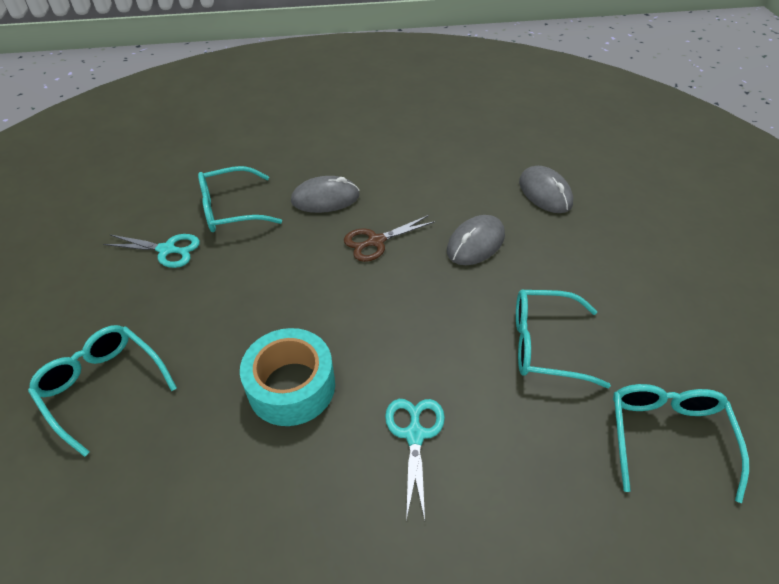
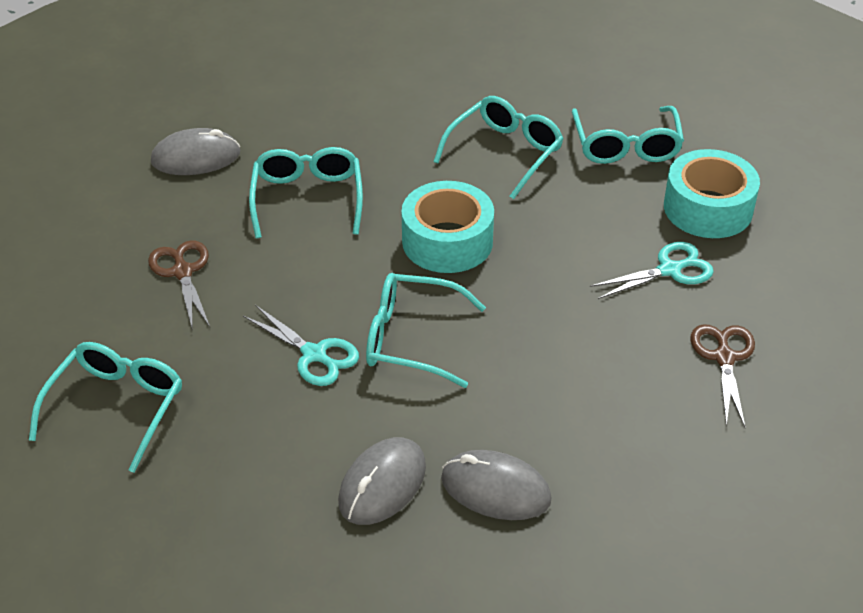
brown scissors: 1 -> 2
turquoise glasses: 4 -> 5
turquoise tape: 1 -> 2

